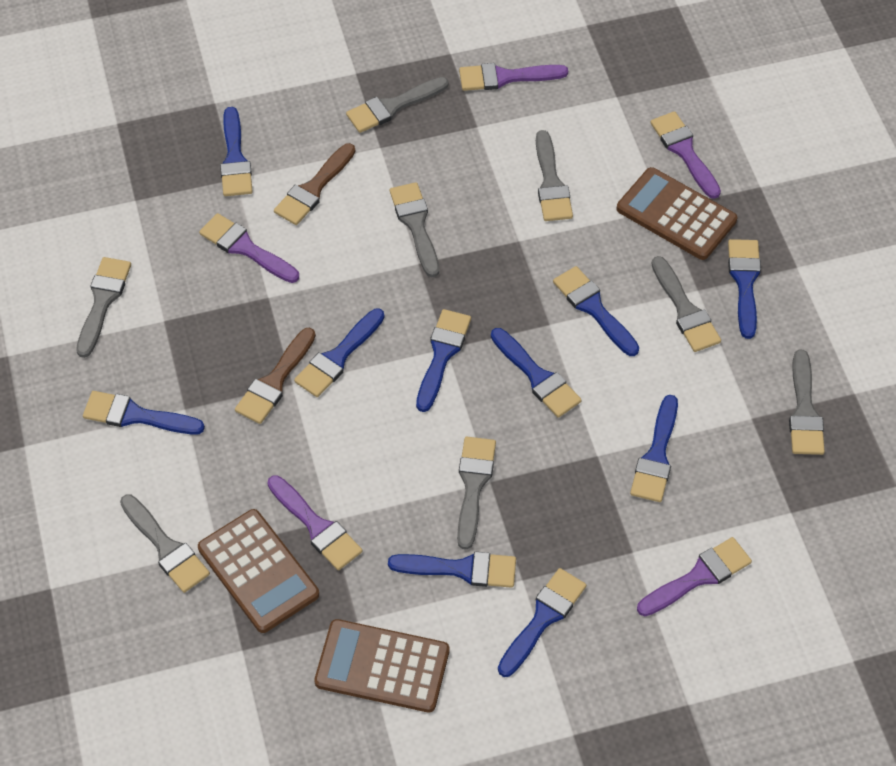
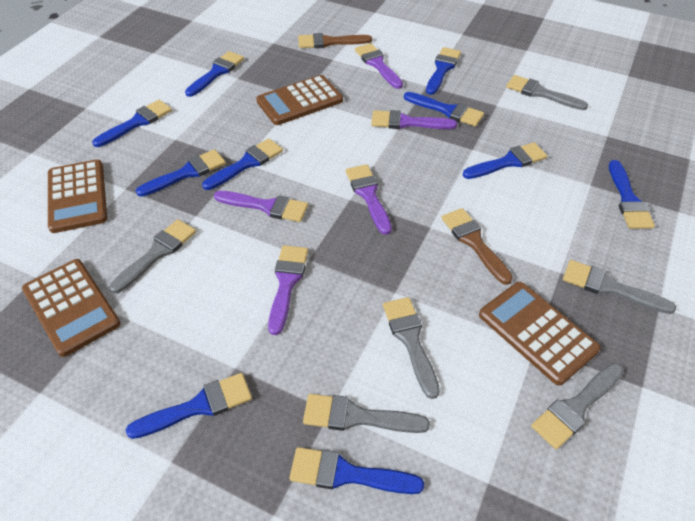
brown calculator: 3 -> 4
grey brush: 8 -> 6

